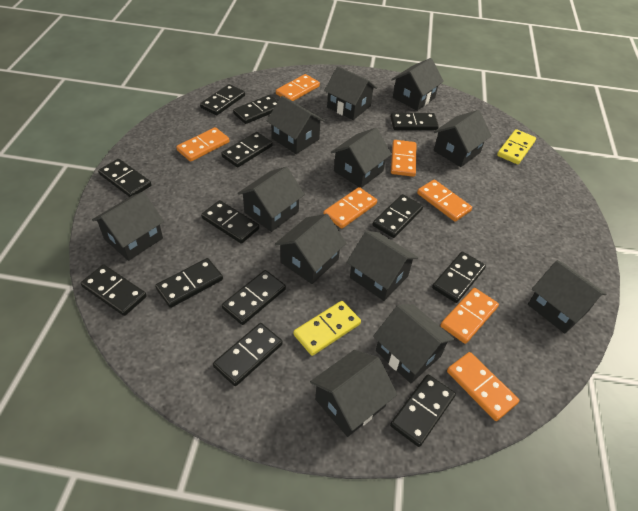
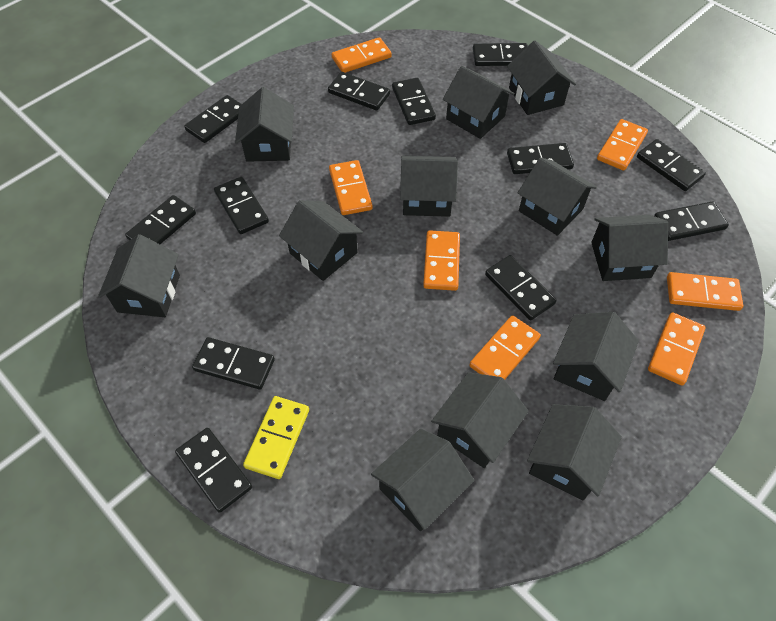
black domino: 13 -> 12
yellow domino: 2 -> 1

